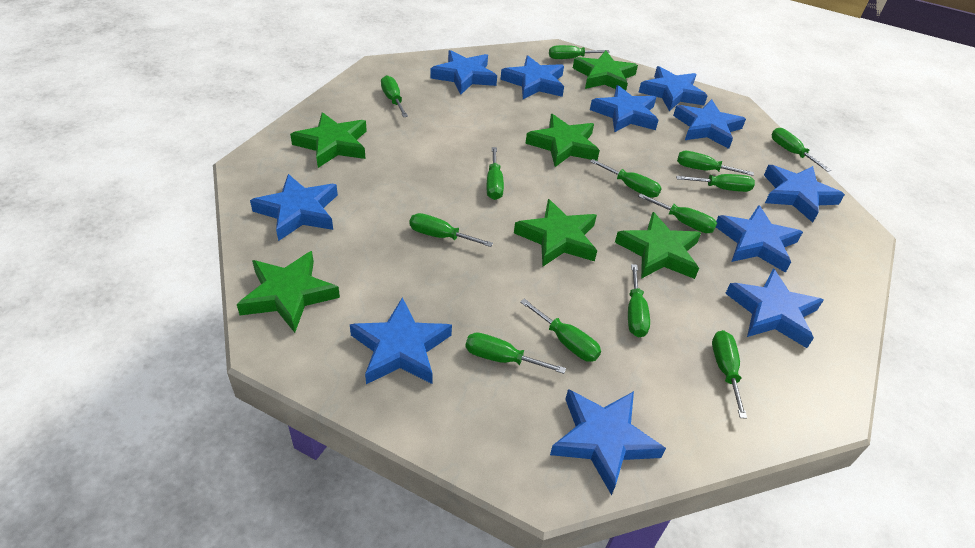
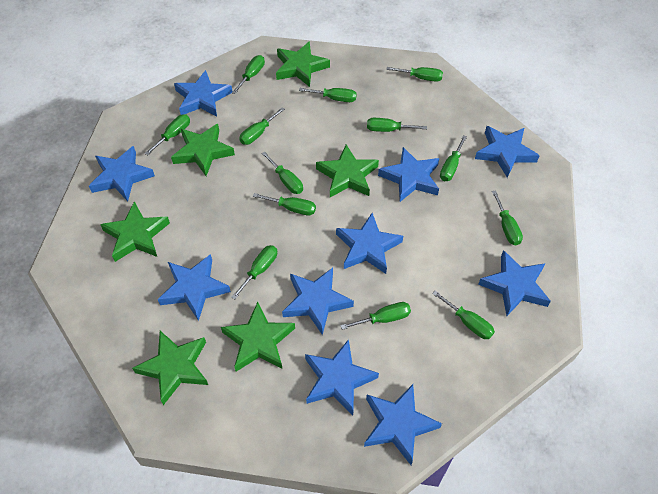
blue star: 11 -> 10

